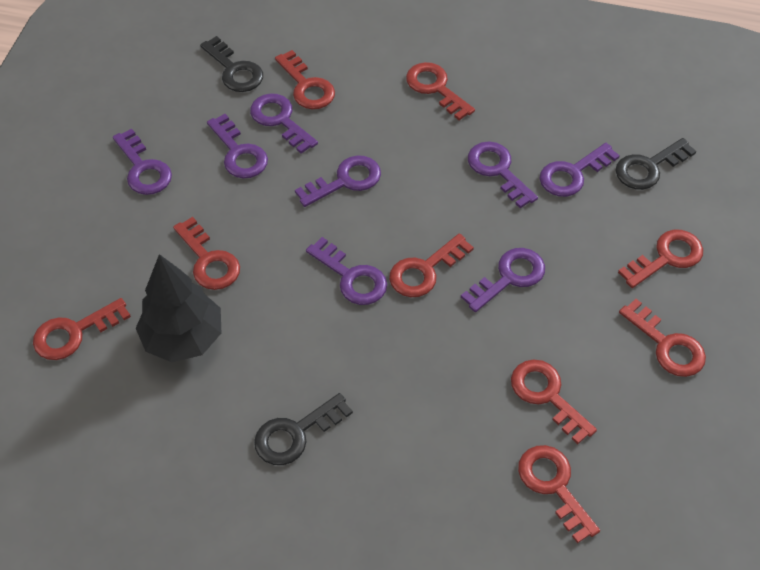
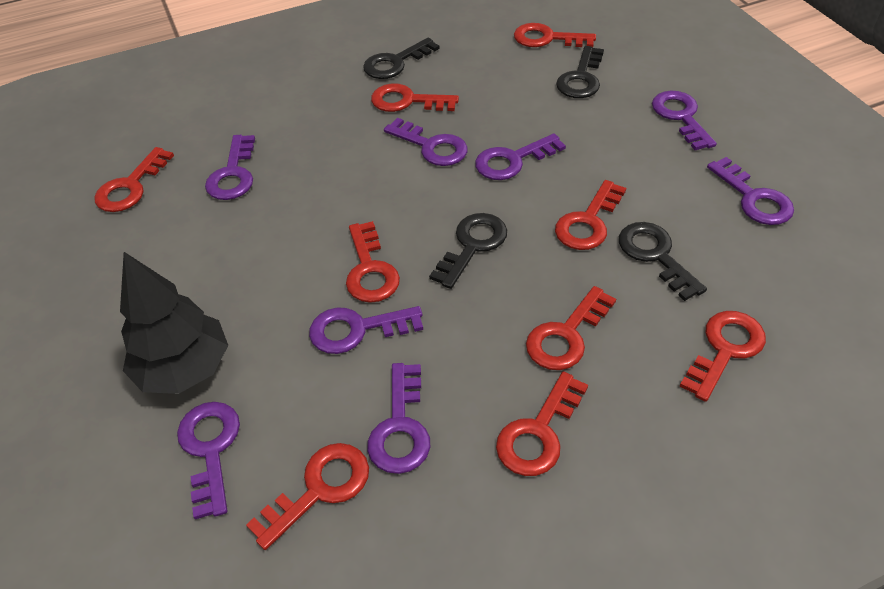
black key: 3 -> 4

